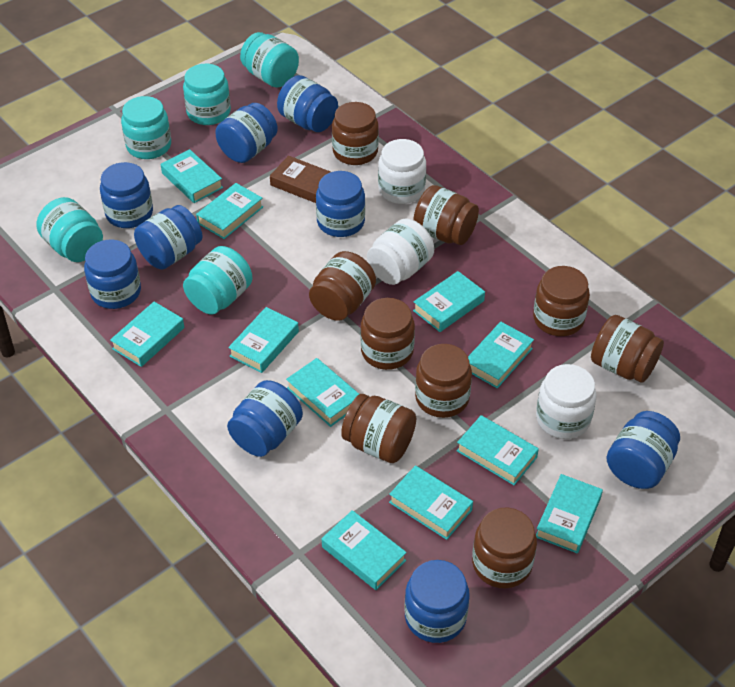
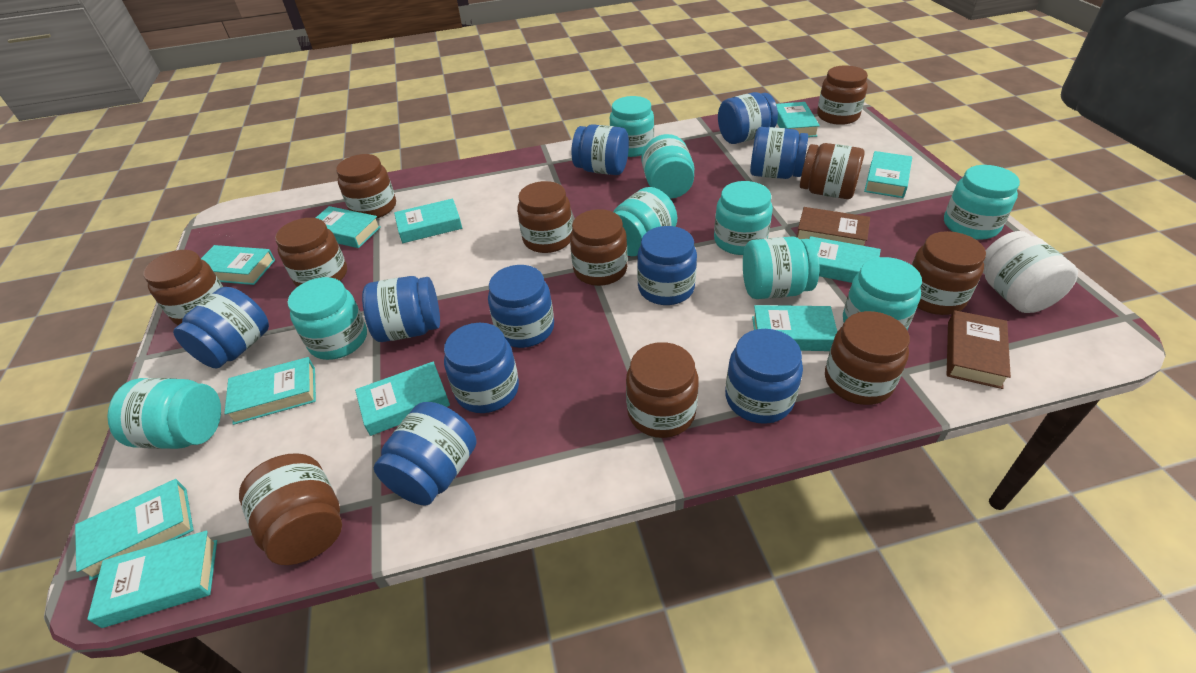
blue jar: 9 -> 10
brown book: 1 -> 2
brown jar: 9 -> 11
turquoise jar: 5 -> 9
white jar: 3 -> 1

